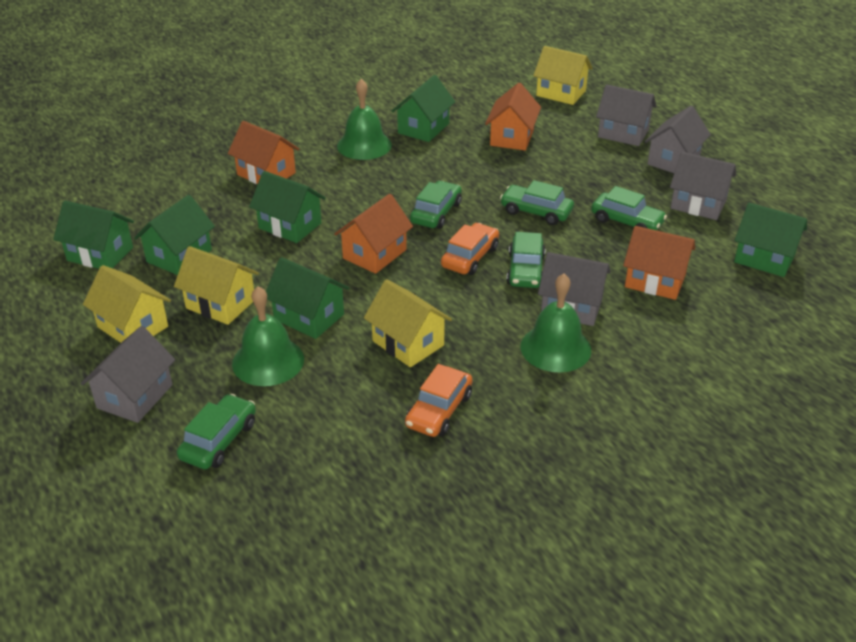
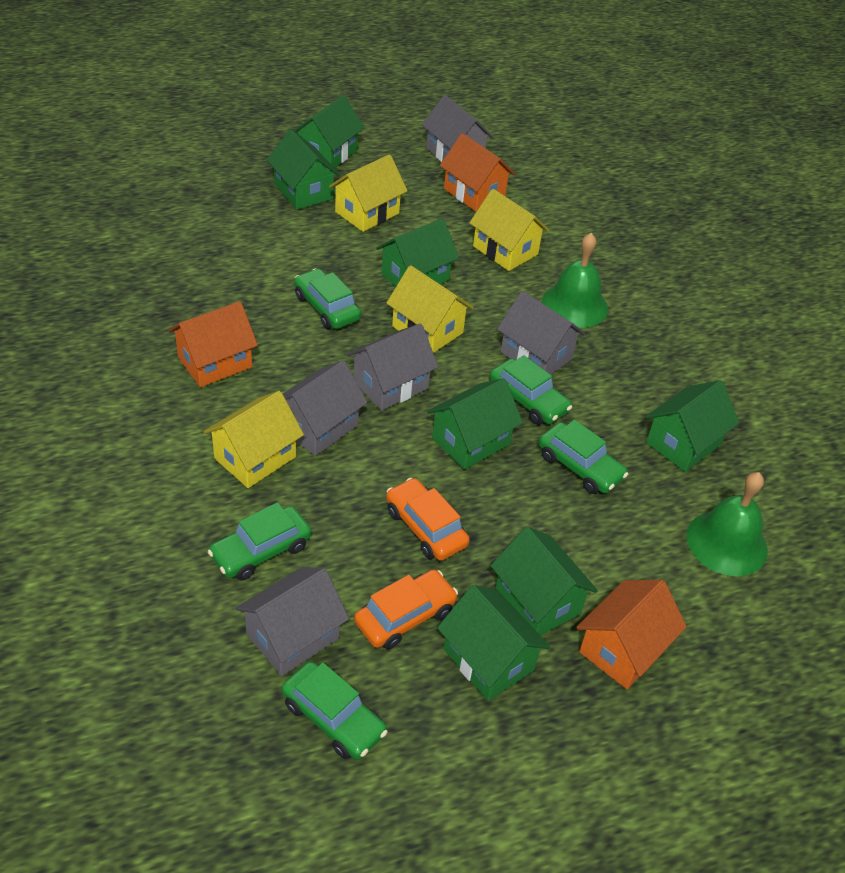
green bell: 3 -> 2
green house: 6 -> 7
orange house: 4 -> 3

